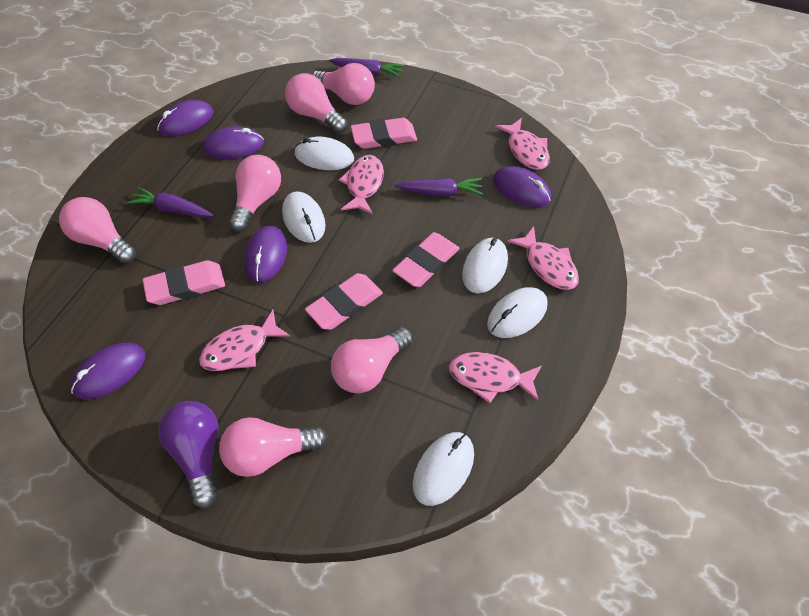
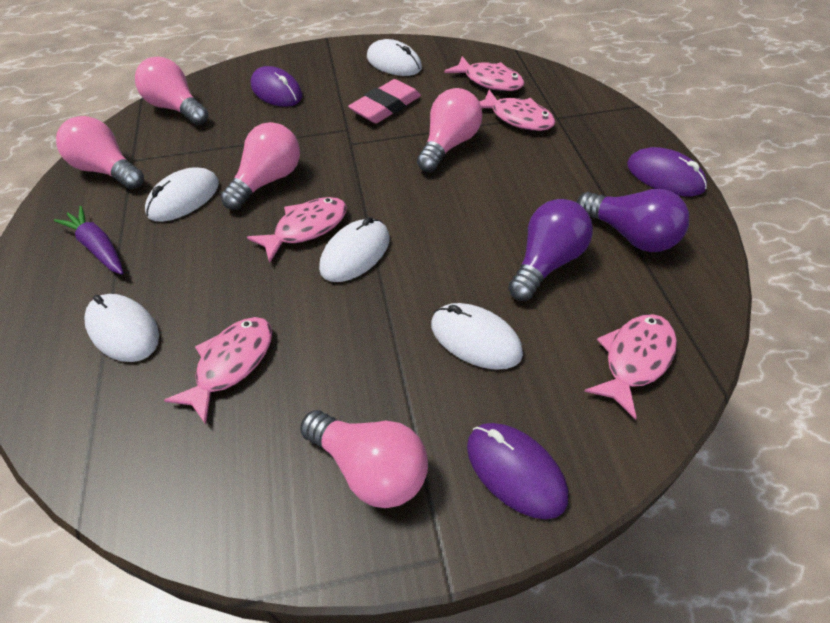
pink eraser: 4 -> 1
pink light bulb: 6 -> 5
purple carrot: 3 -> 1
purple light bulb: 1 -> 2
purple mouse: 5 -> 3

